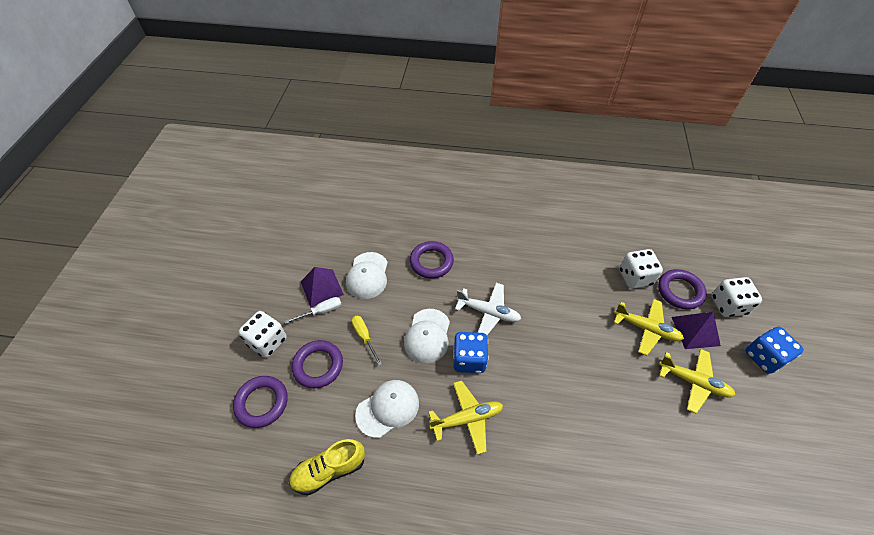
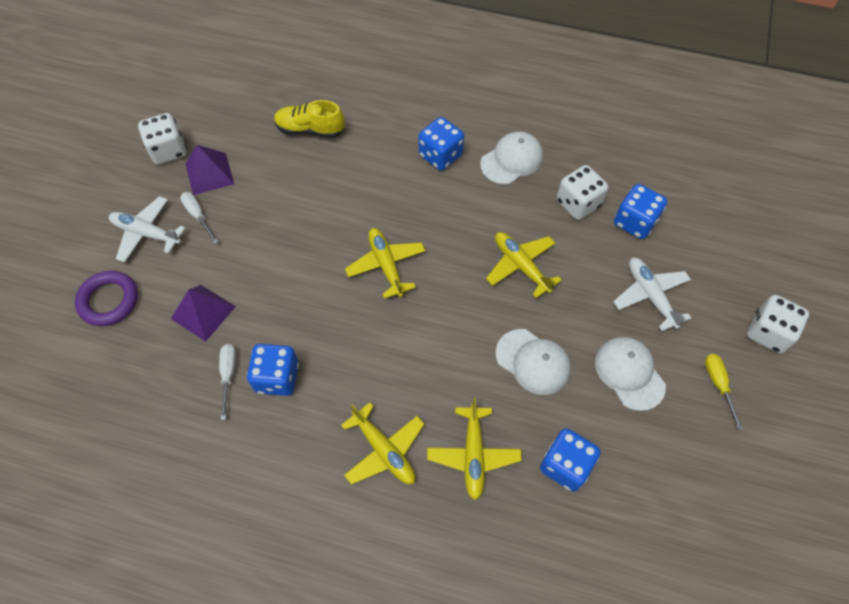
blue dice: 2 -> 4
purple ring: 4 -> 1
white plane: 1 -> 2
white screwdriver: 1 -> 2
yellow plane: 3 -> 4

